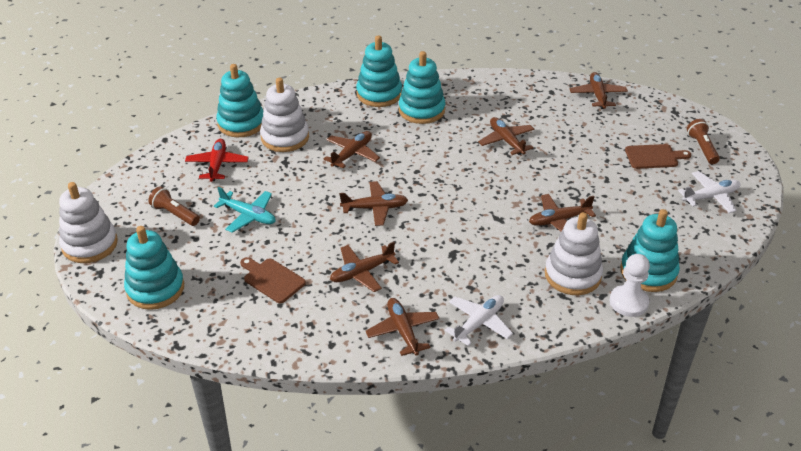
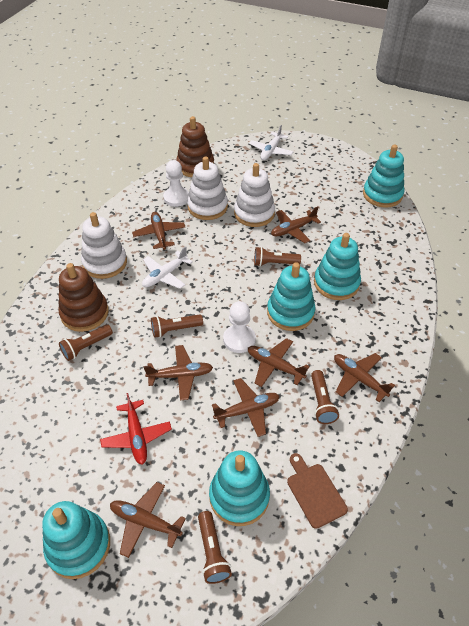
brown cutting board: 2 -> 1
brown flashlight: 2 -> 5
brown stacking toy: 0 -> 2
turquoise plane: 1 -> 0
white pawn: 1 -> 2

